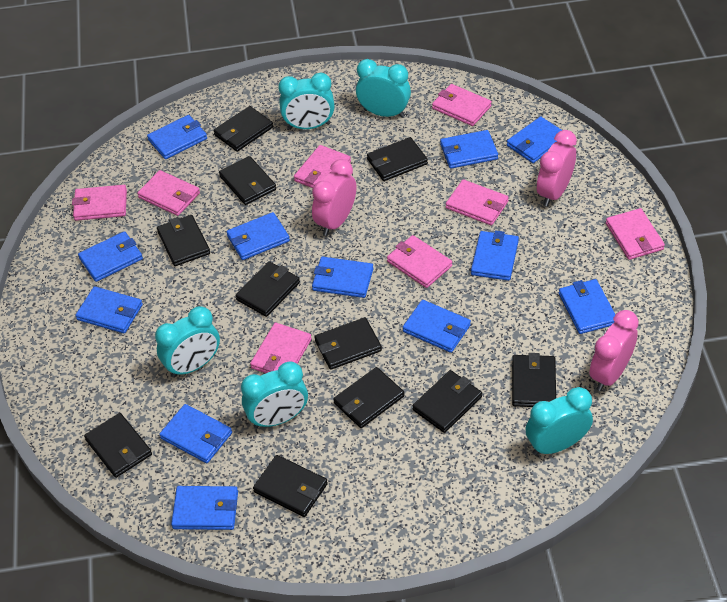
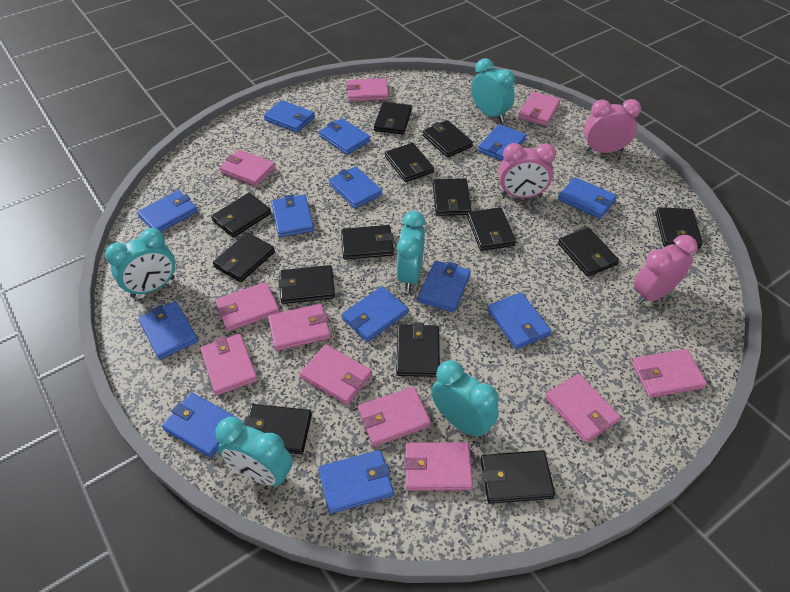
black wallet: 11 -> 14
blue wallet: 12 -> 13
pink wallet: 8 -> 11

